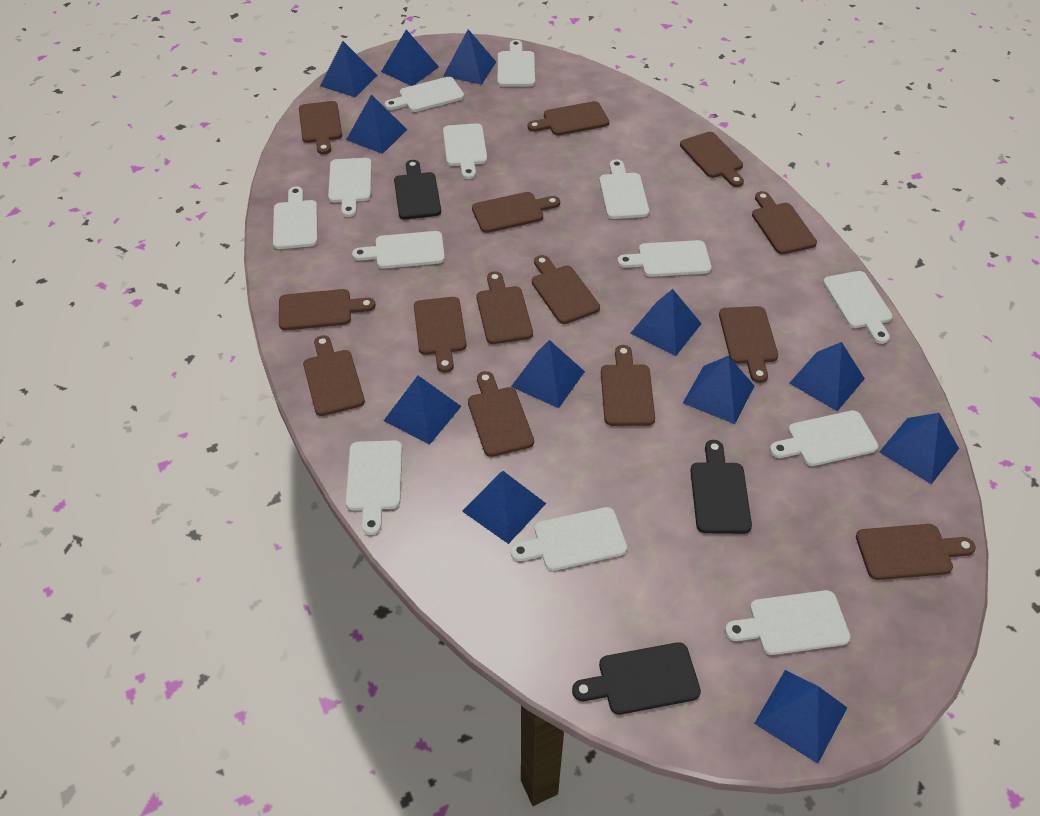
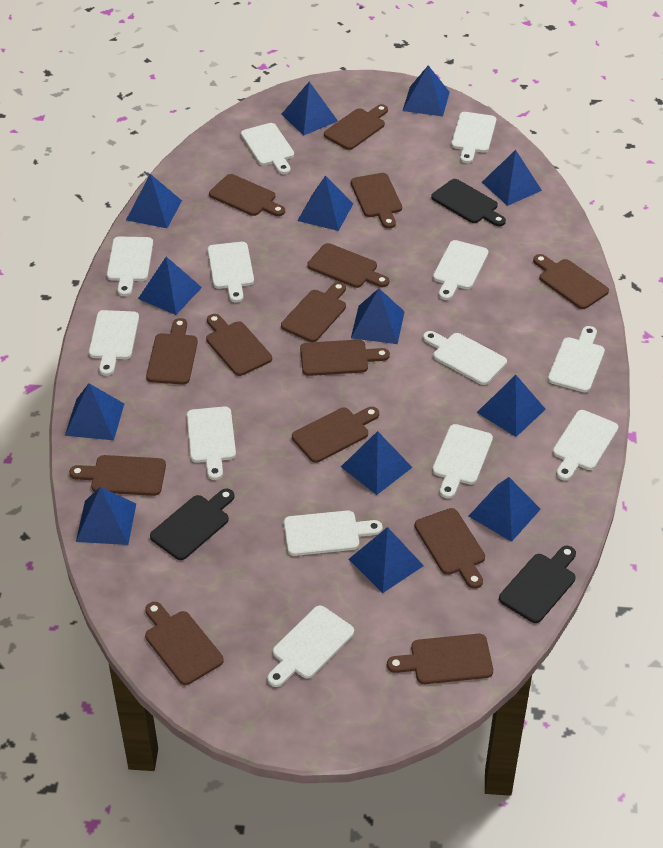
blue pyramid: 12 -> 13

